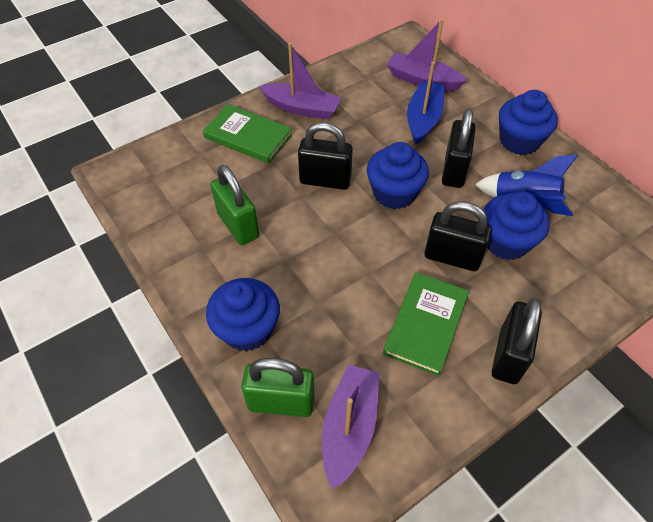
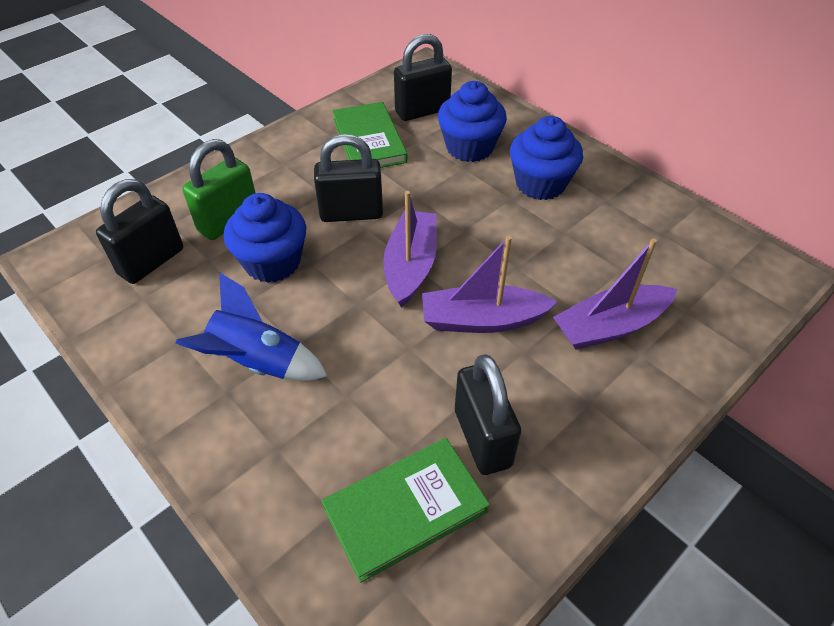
blue boat: 1 -> 0
blue cupcake: 4 -> 3
green padlock: 2 -> 1

